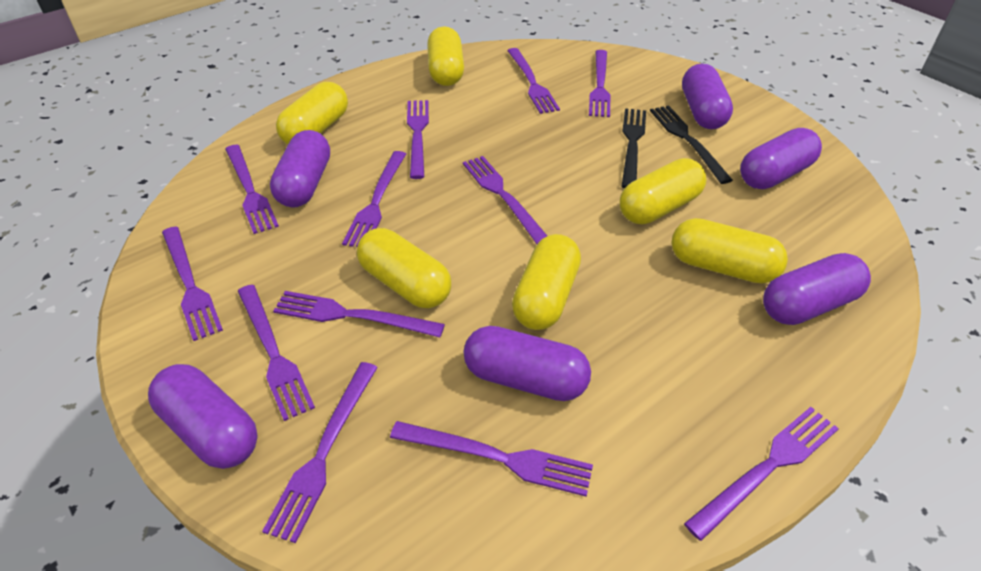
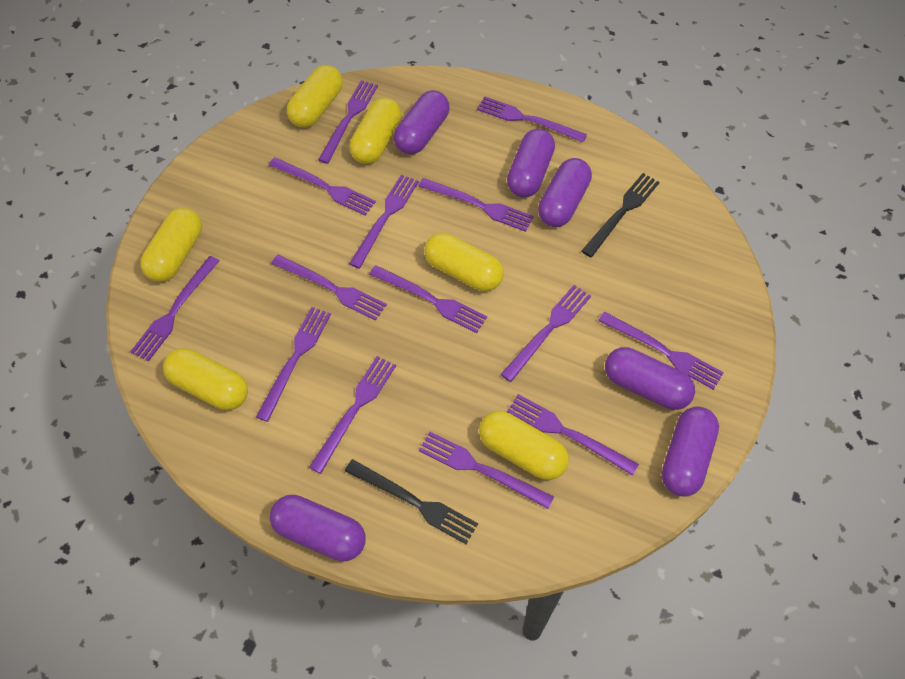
purple fork: 12 -> 14

